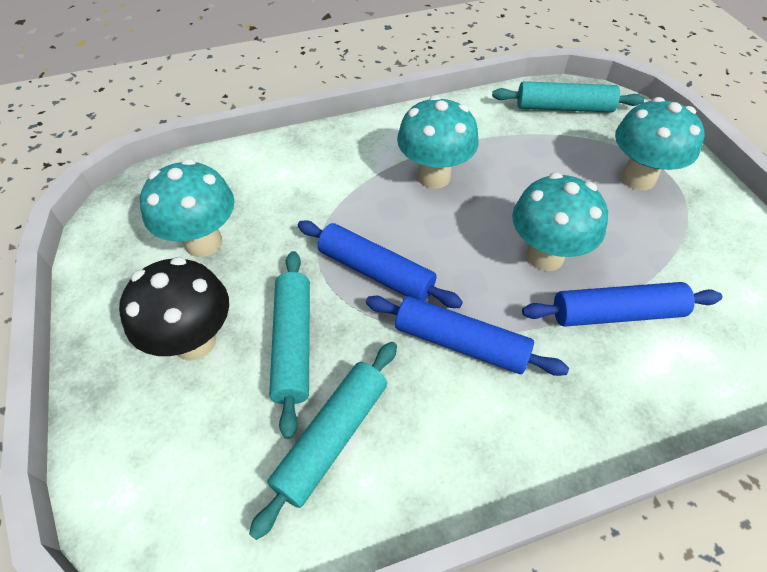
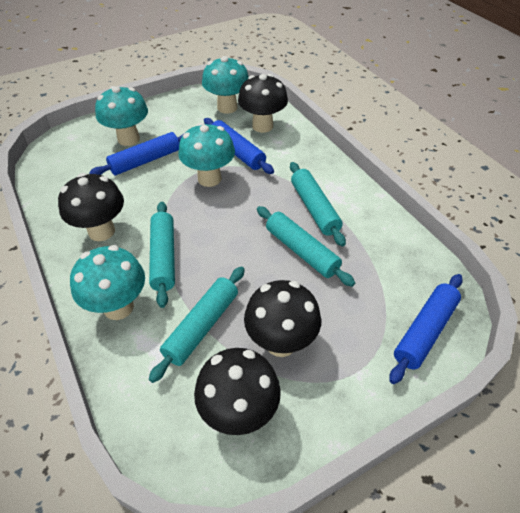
black mushroom: 1 -> 4
turquoise rolling pin: 3 -> 4

